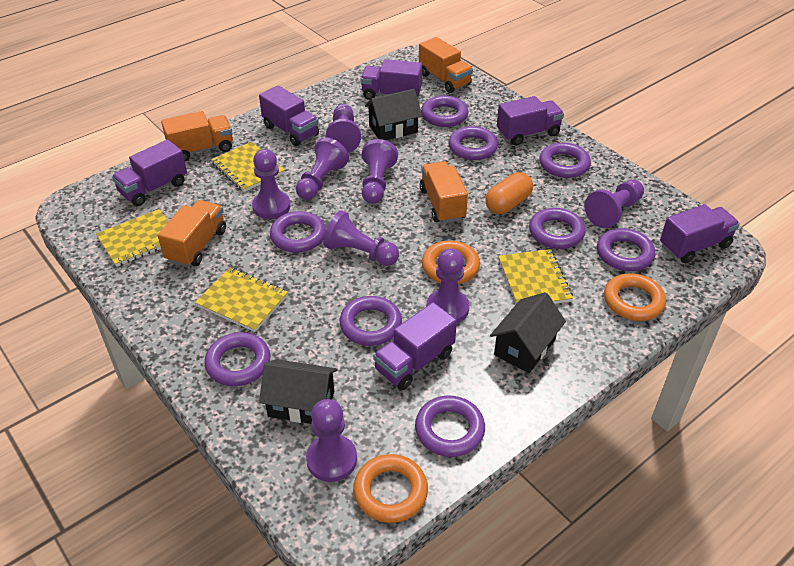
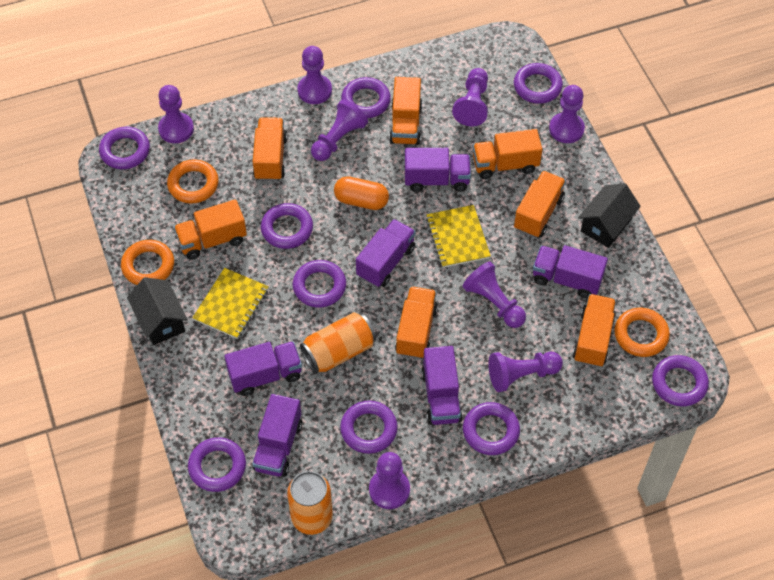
black house: 3 -> 2
orange can: 0 -> 2
orange truck: 4 -> 7
yellow notebook: 4 -> 2

